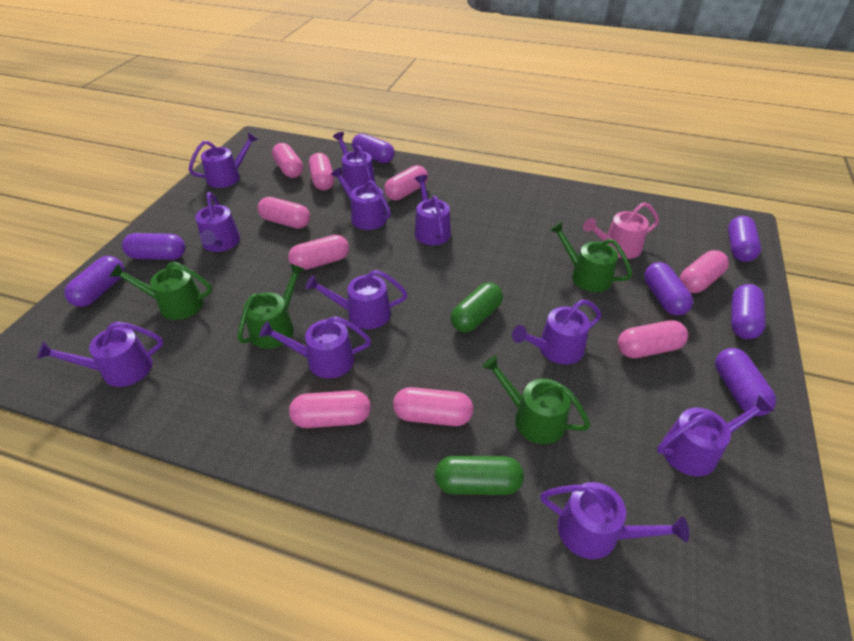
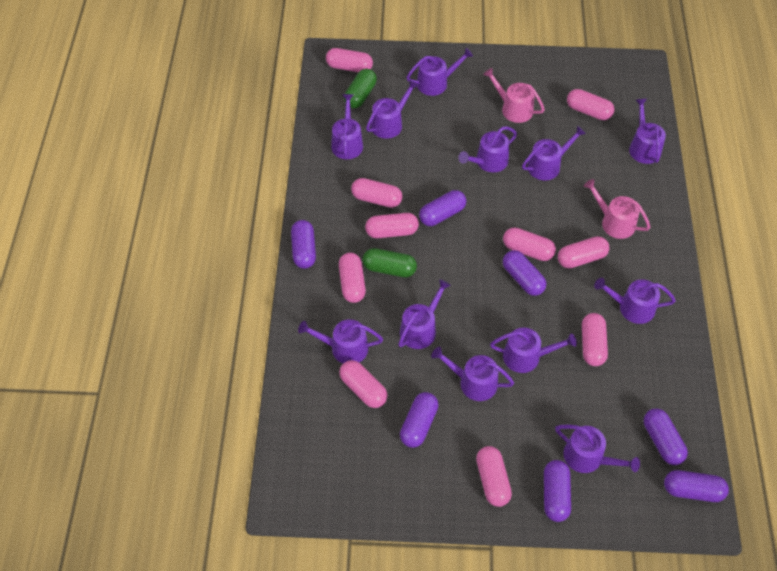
green watering can: 4 -> 0
pink capsule: 9 -> 10
pink watering can: 1 -> 2
purple watering can: 11 -> 12

